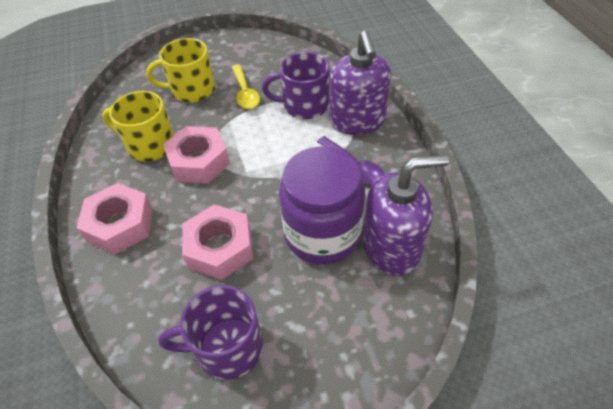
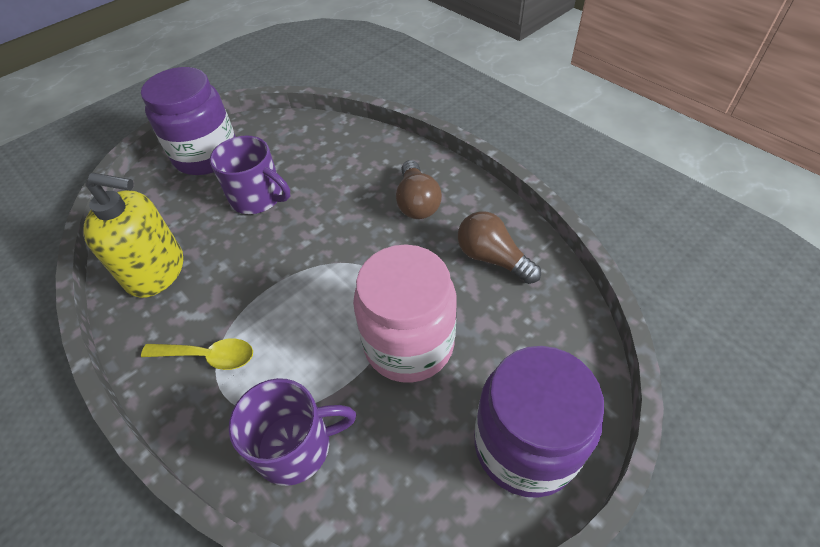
brown light bulb: 0 -> 2
pink jar: 0 -> 1
pink nut: 3 -> 0
purple jar: 1 -> 2
purple soap dispenser: 2 -> 0
purple spoon: 1 -> 0
yellow mug: 2 -> 0
yellow soap dispenser: 0 -> 1

